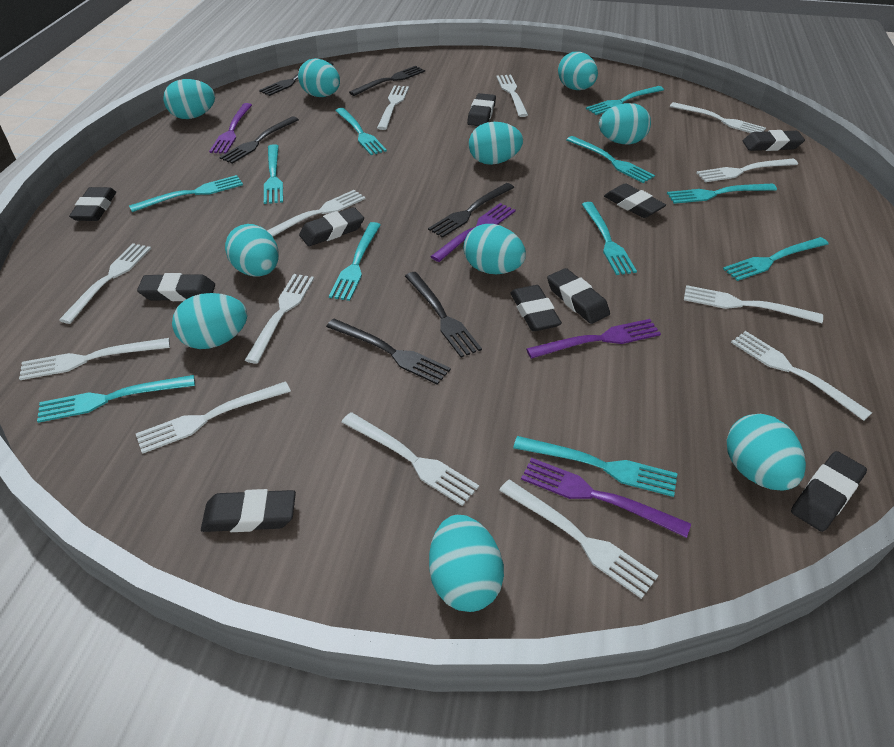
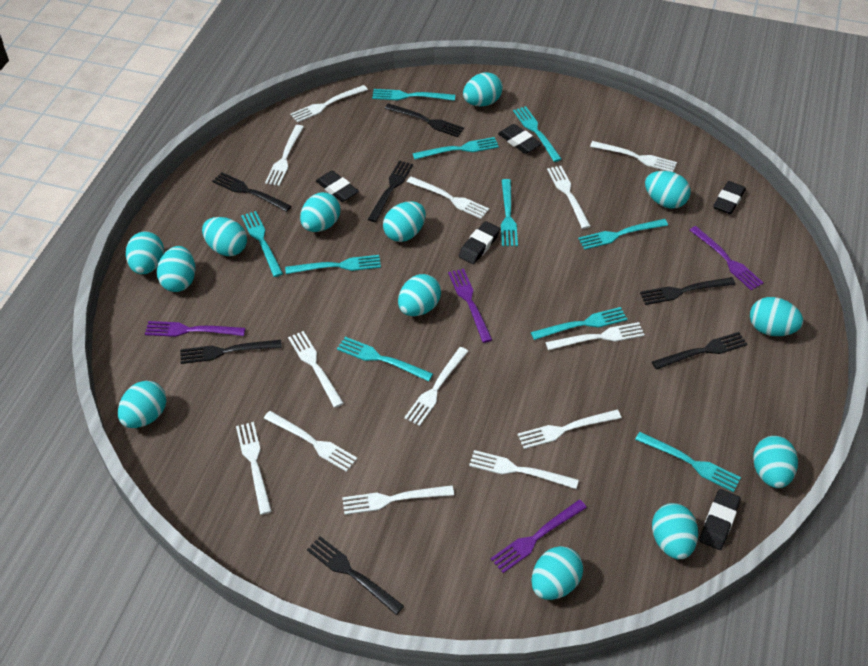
black eraser: 10 -> 5
black fork: 6 -> 7
turquoise egg: 10 -> 13
turquoise fork: 11 -> 10

